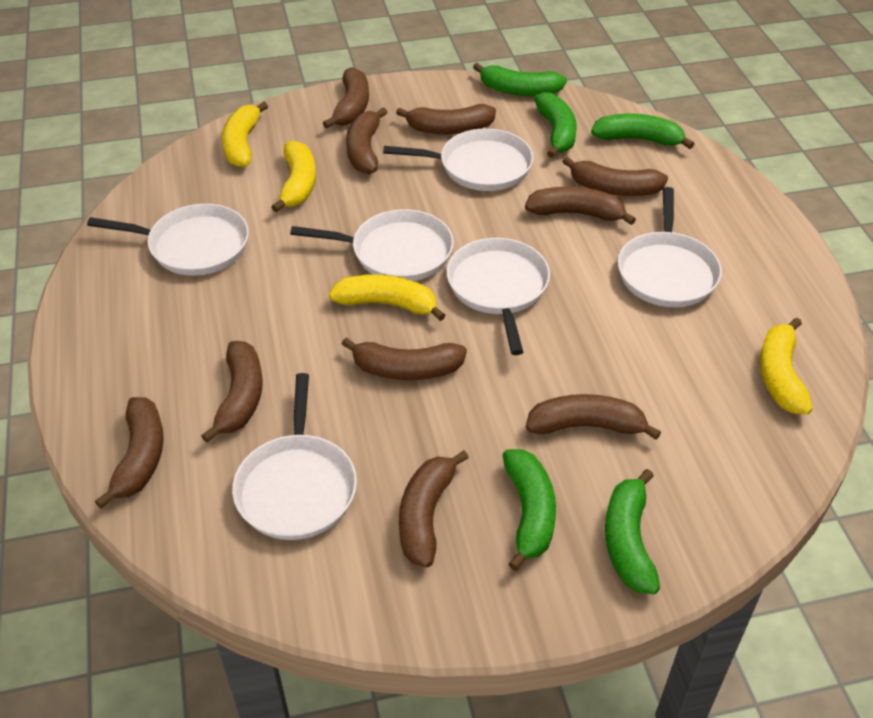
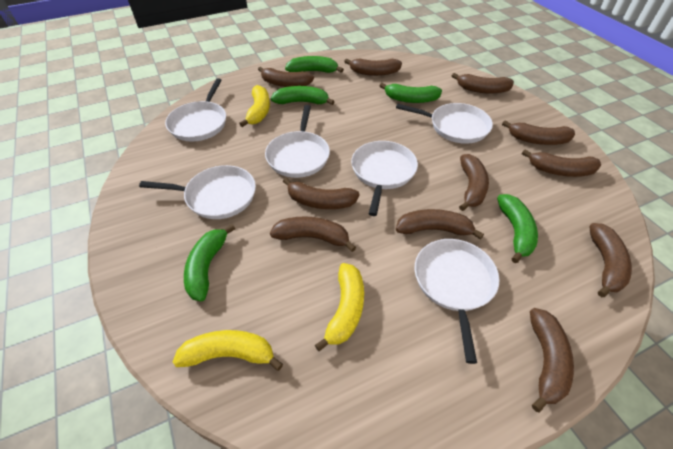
brown banana: 10 -> 11
yellow banana: 4 -> 3

